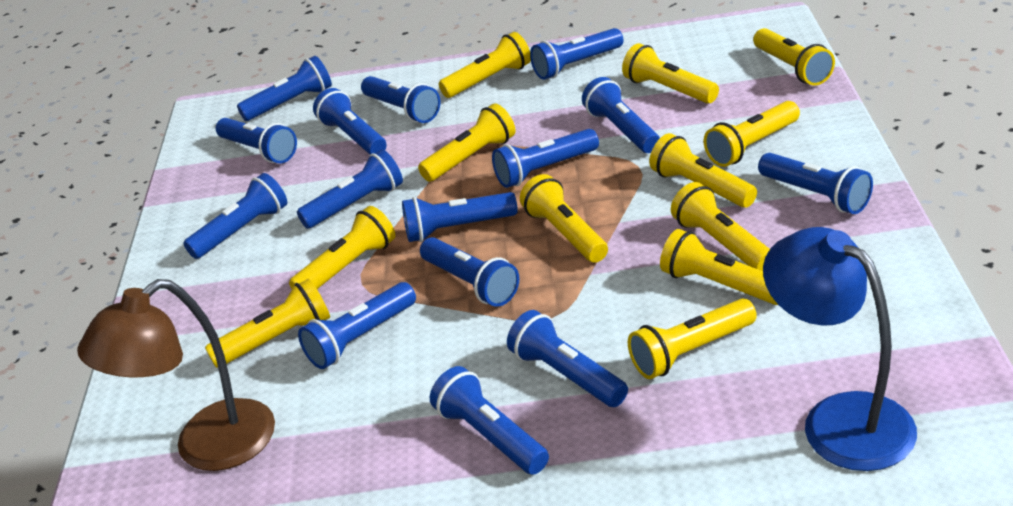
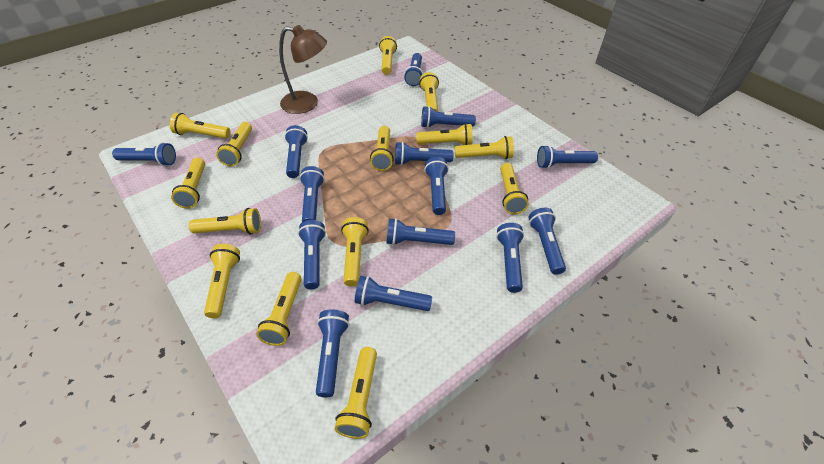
blue flashlight: 15 -> 14
blue lamp: 1 -> 0
yellow flashlight: 12 -> 14

